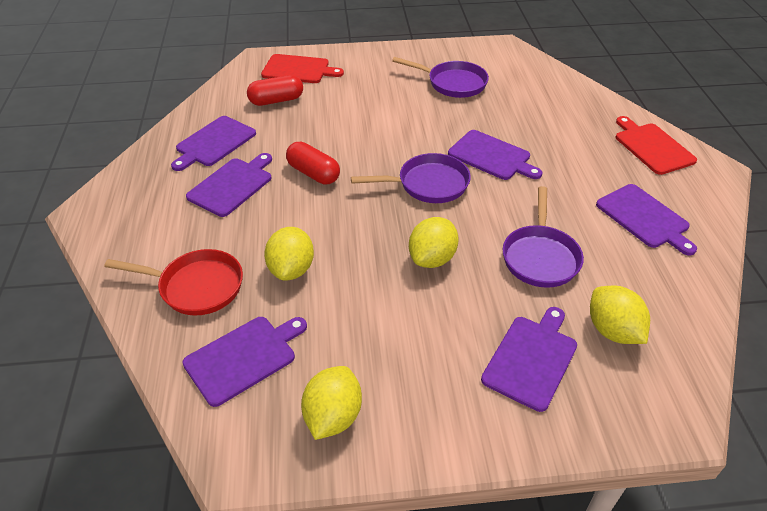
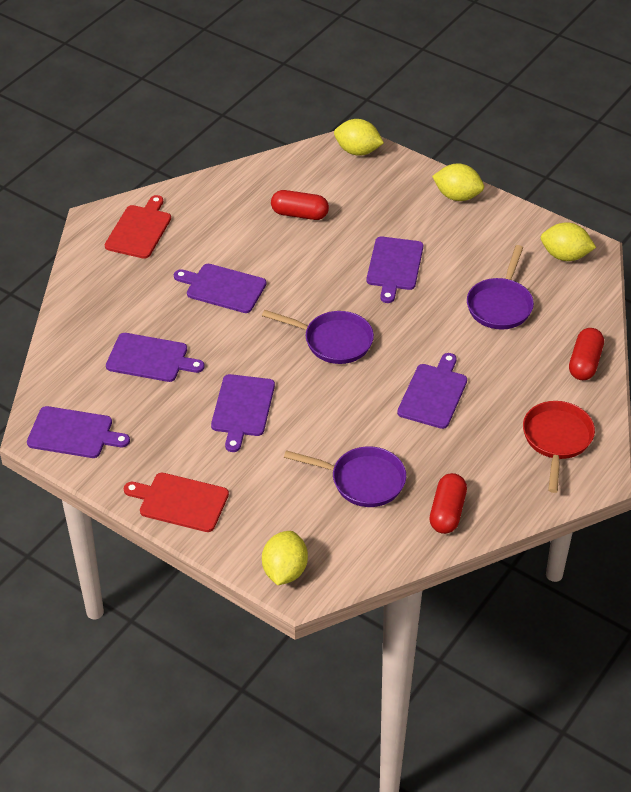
red capsule: 2 -> 3

